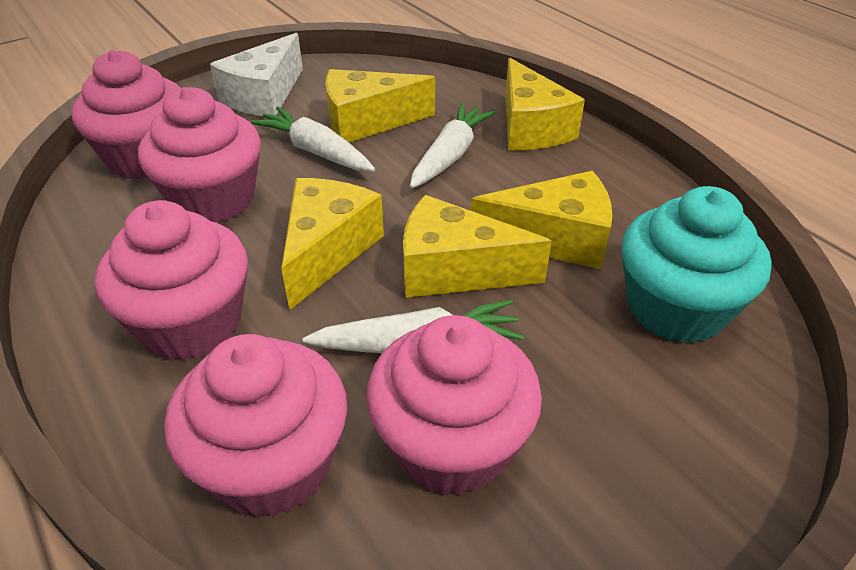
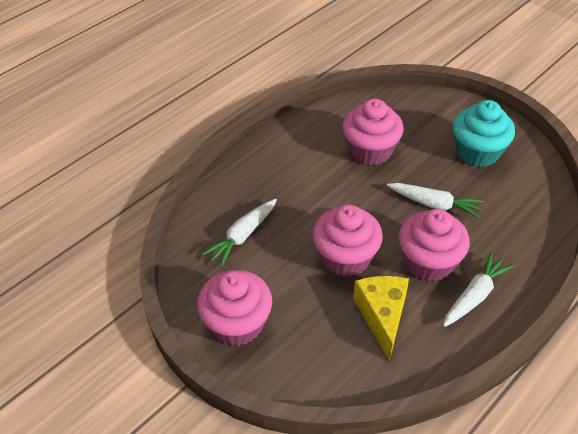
pink cupcake: 5 -> 4
white cheese: 1 -> 0
yellow cheese: 5 -> 1

